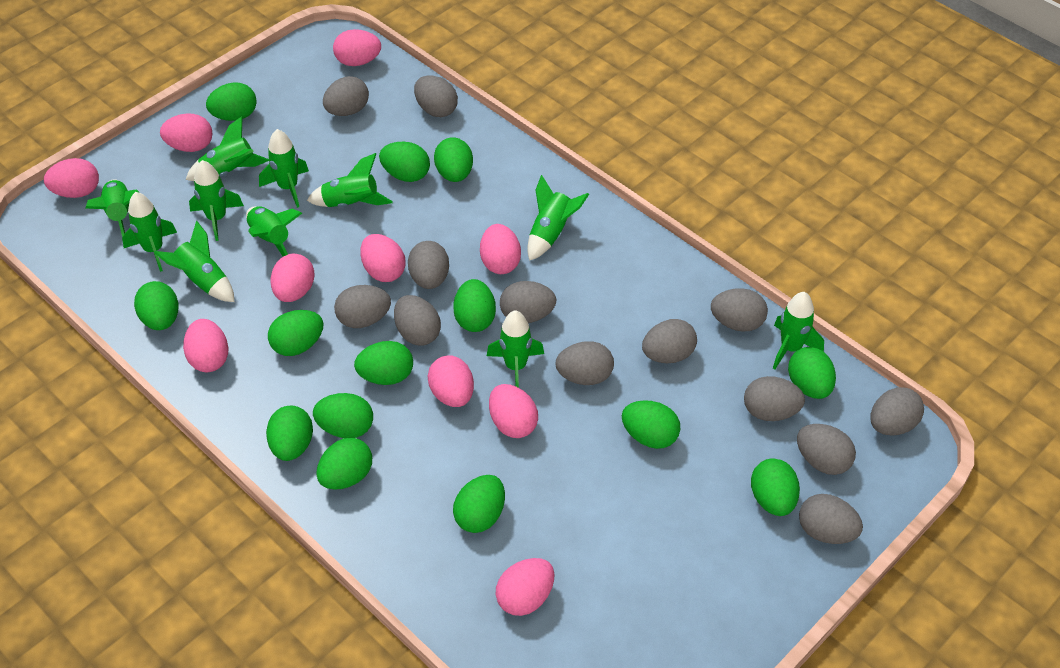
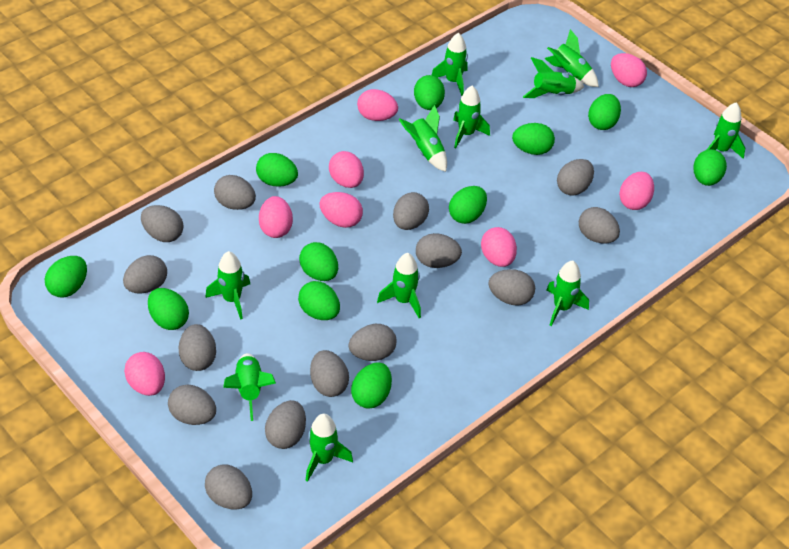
green egg: 14 -> 11
grey egg: 13 -> 14
pink egg: 10 -> 8

